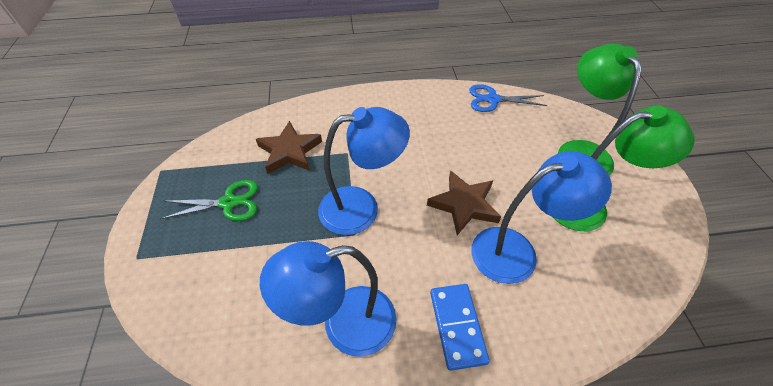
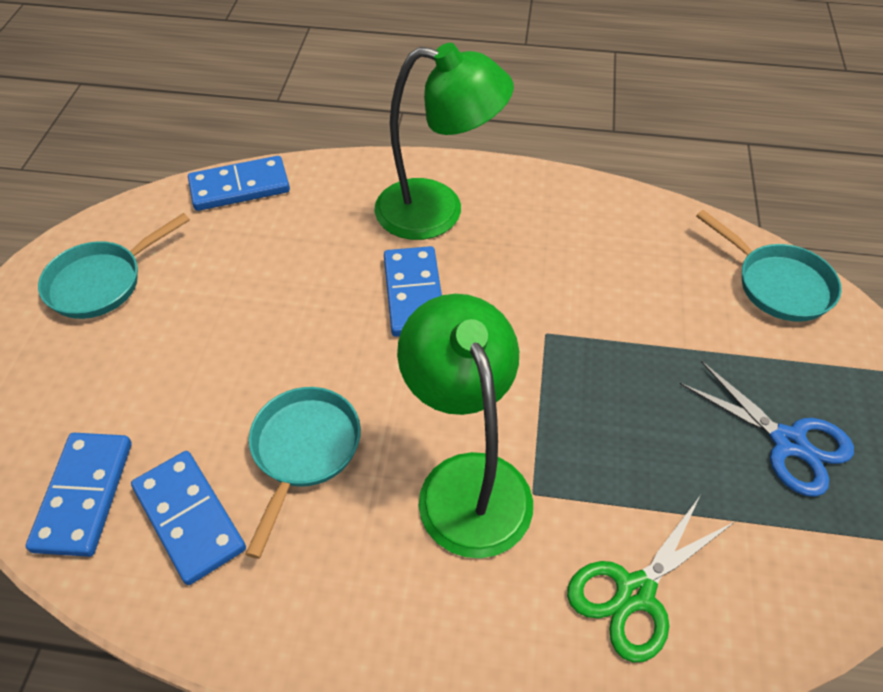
blue domino: 1 -> 4
blue lamp: 3 -> 0
brown star: 2 -> 0
turquoise pan: 0 -> 3

